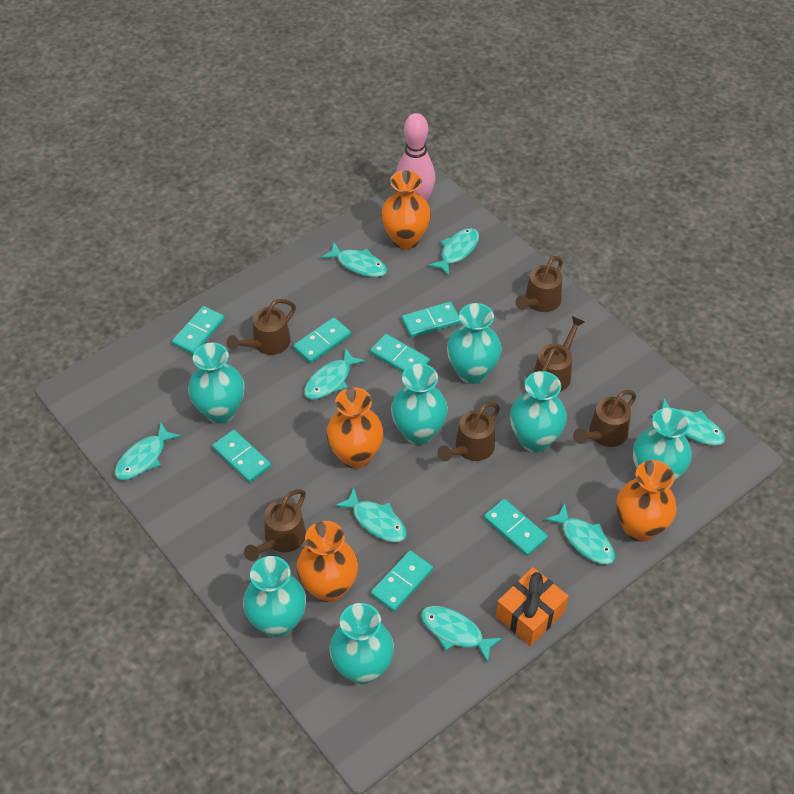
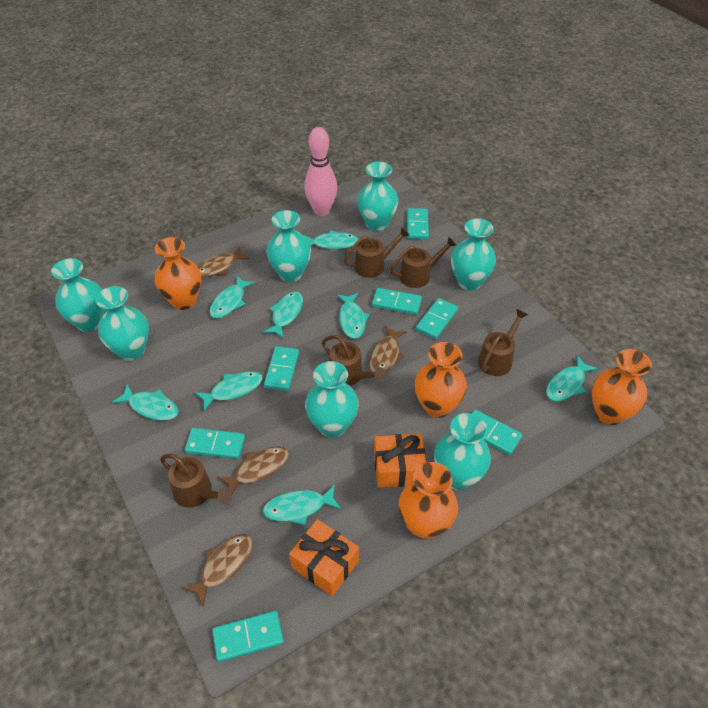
brown fish: 0 -> 4
brown watering can: 6 -> 5
orange gift: 1 -> 2

